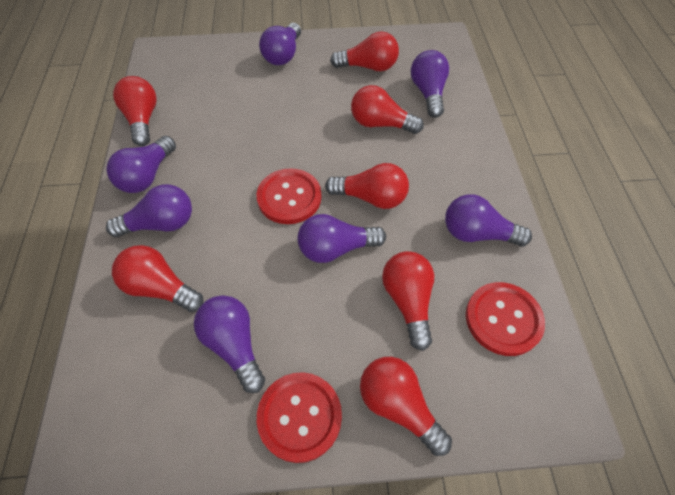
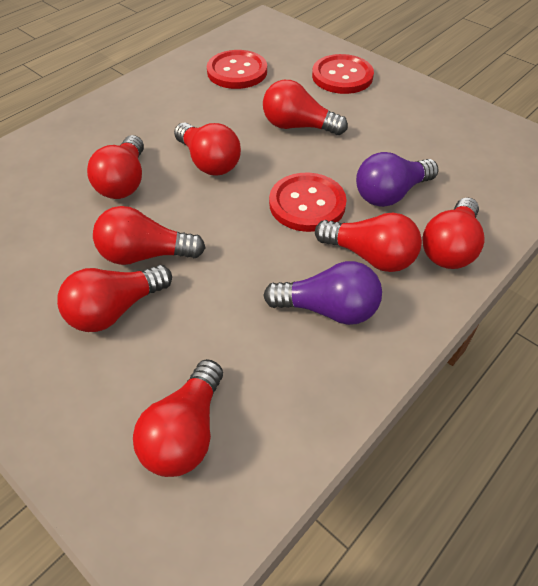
purple light bulb: 7 -> 2
red light bulb: 7 -> 8

